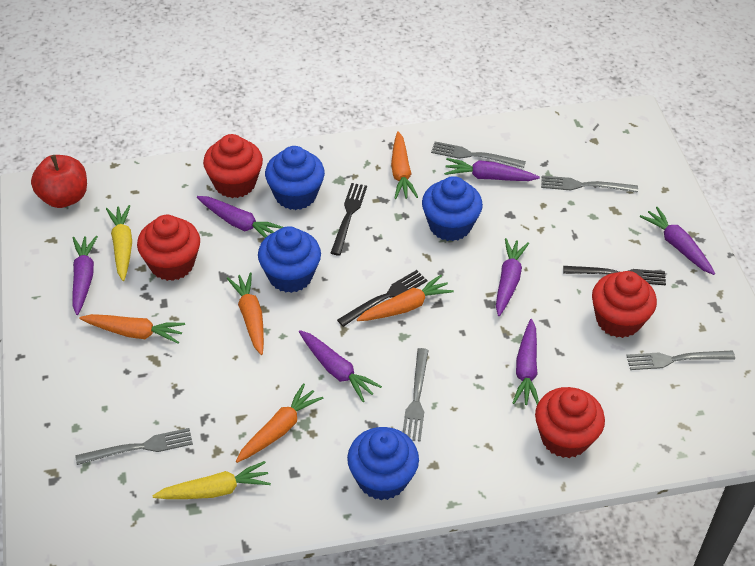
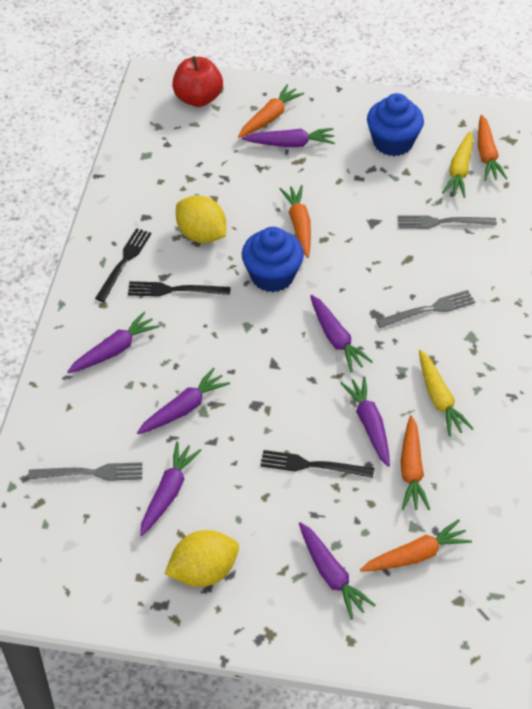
blue cupcake: 4 -> 2
grey fork: 5 -> 3
red cupcake: 4 -> 0
yellow lemon: 0 -> 2

